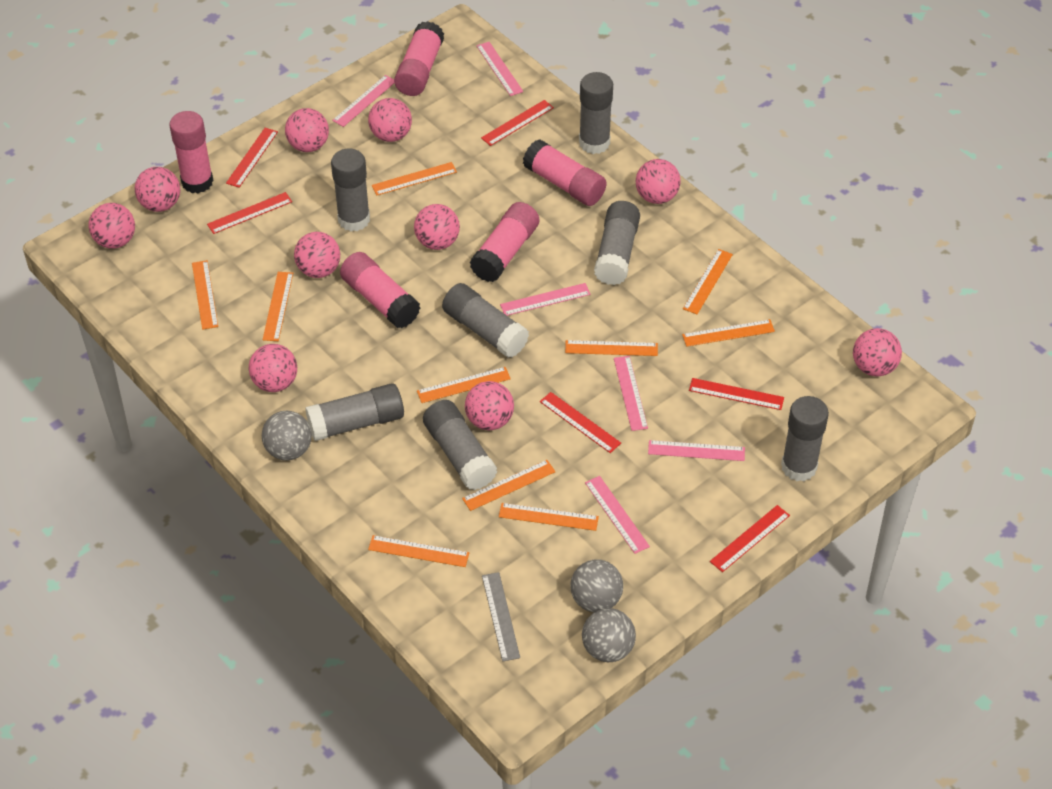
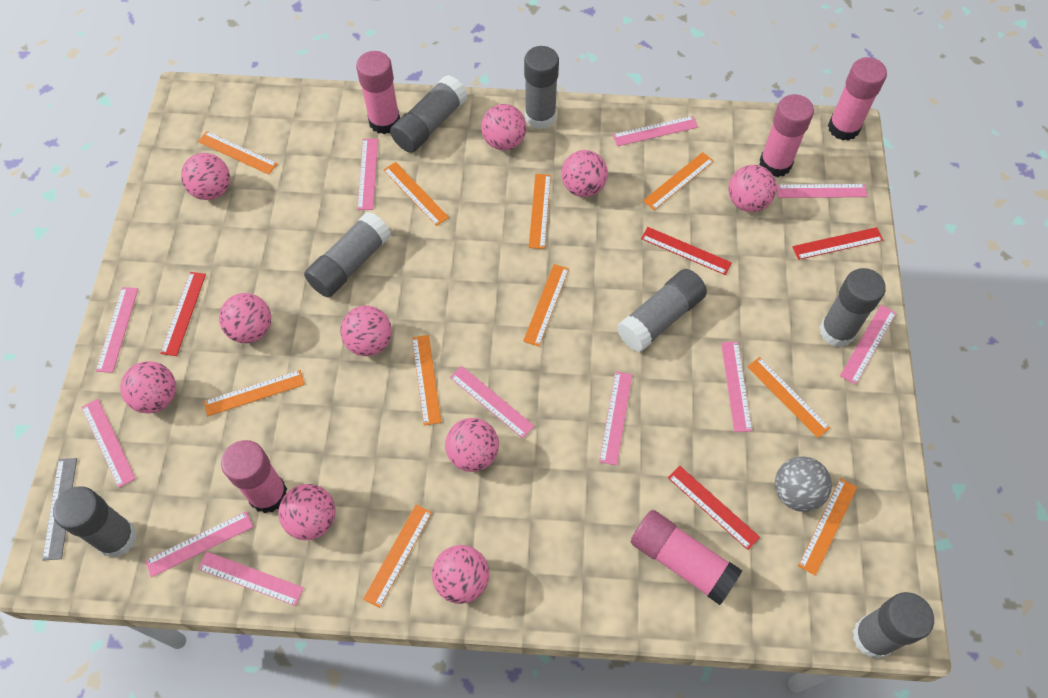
grey ball: 3 -> 1
pink ruler: 6 -> 11
red ruler: 6 -> 4

